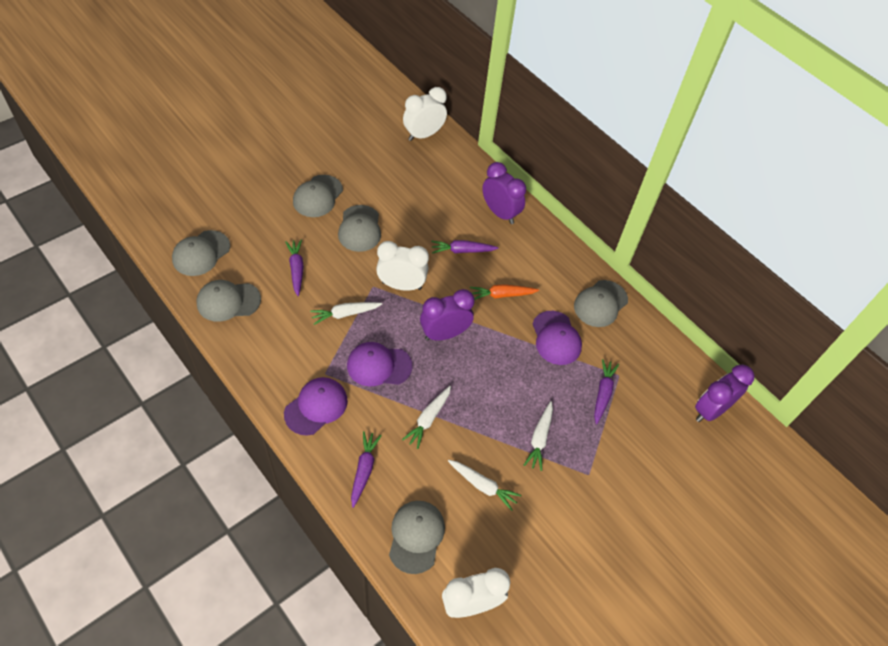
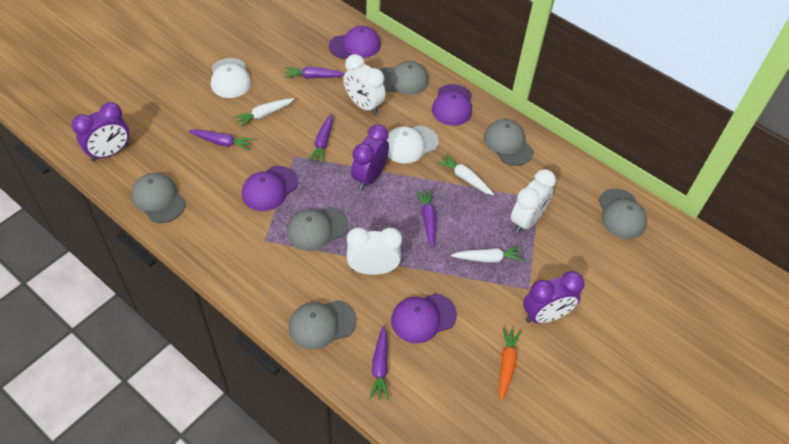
purple cap: 3 -> 4
purple carrot: 4 -> 5
white cap: 0 -> 2
white carrot: 4 -> 3

